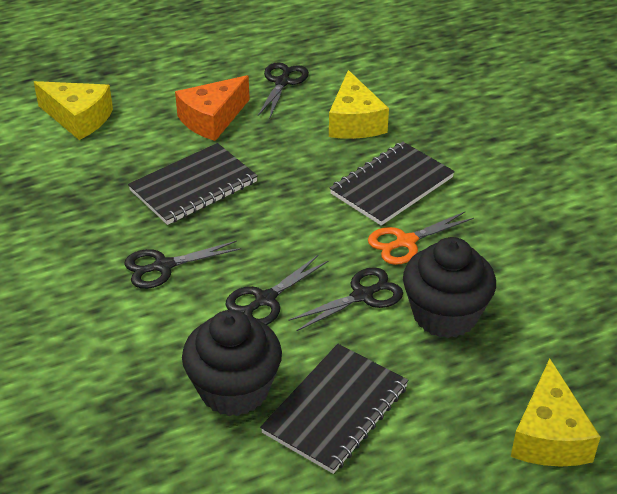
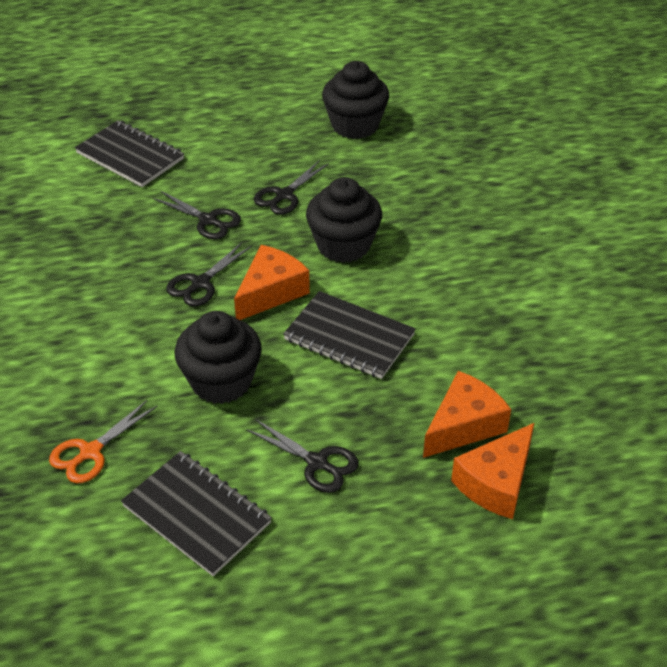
black cupcake: 2 -> 3
orange cheese: 1 -> 3
yellow cheese: 3 -> 0

